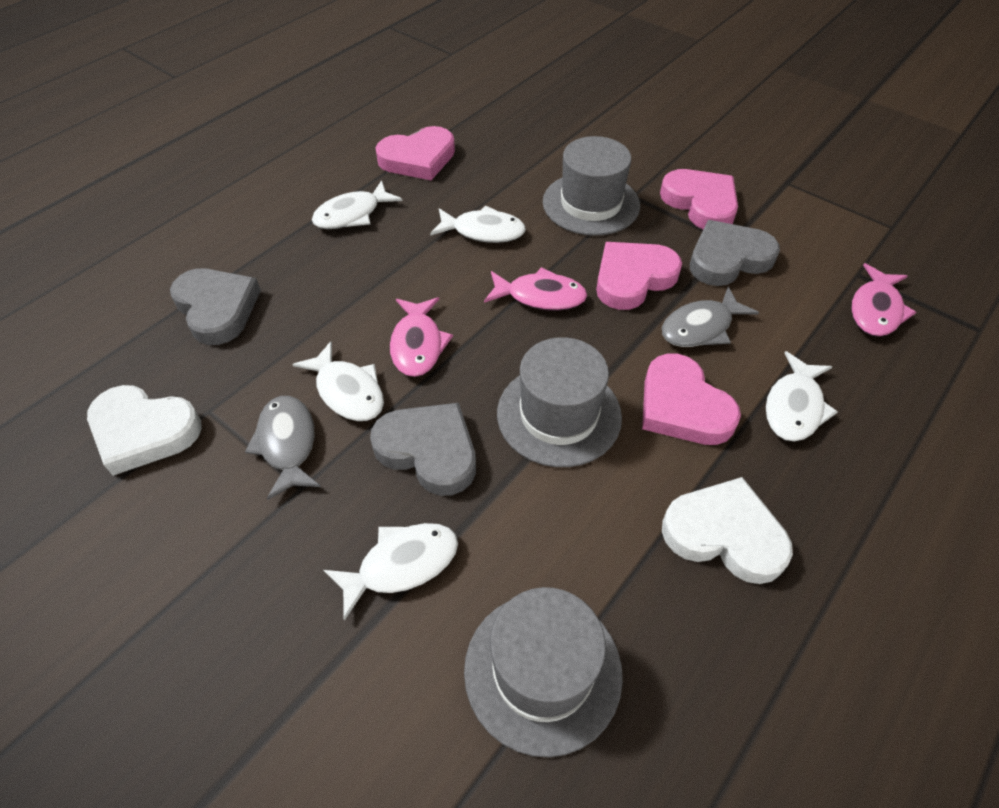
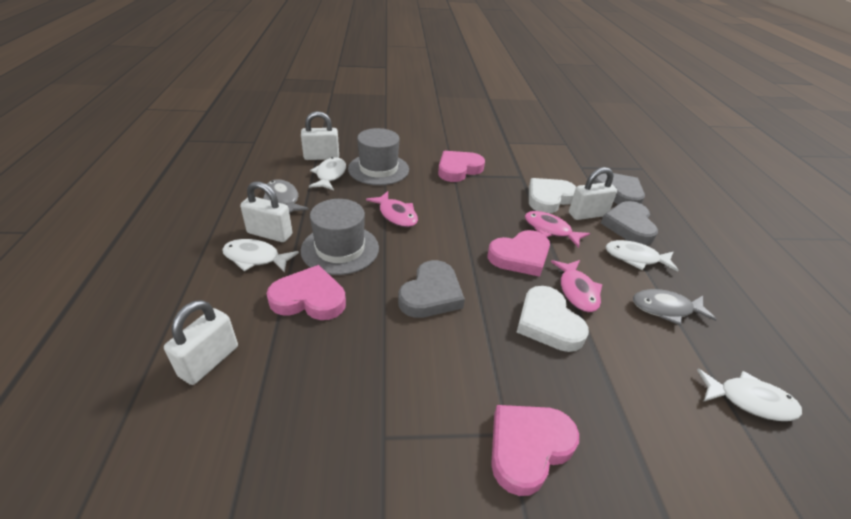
grey hat: 3 -> 2
white fish: 5 -> 4
white padlock: 0 -> 4

